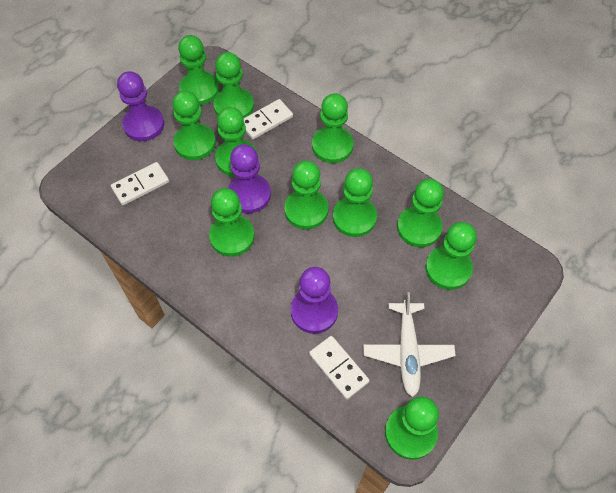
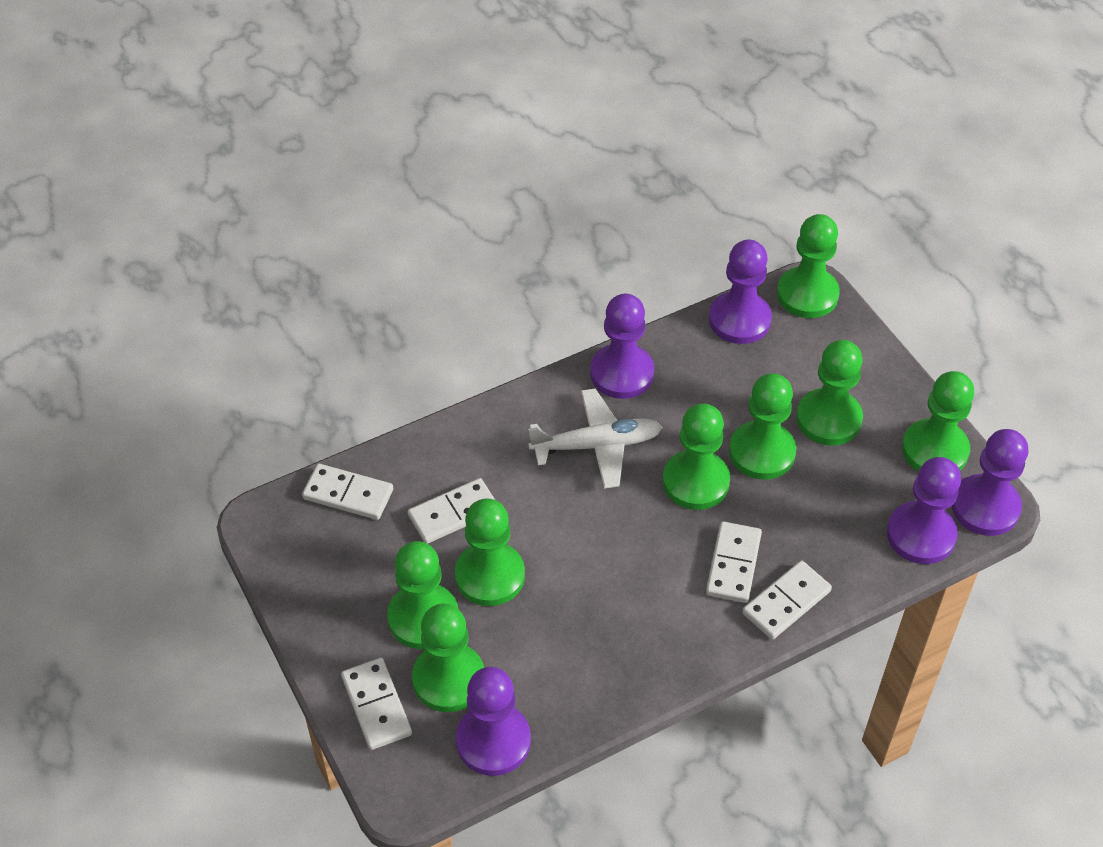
green pawn: 11 -> 8
purple pawn: 3 -> 5
white domino: 3 -> 5

